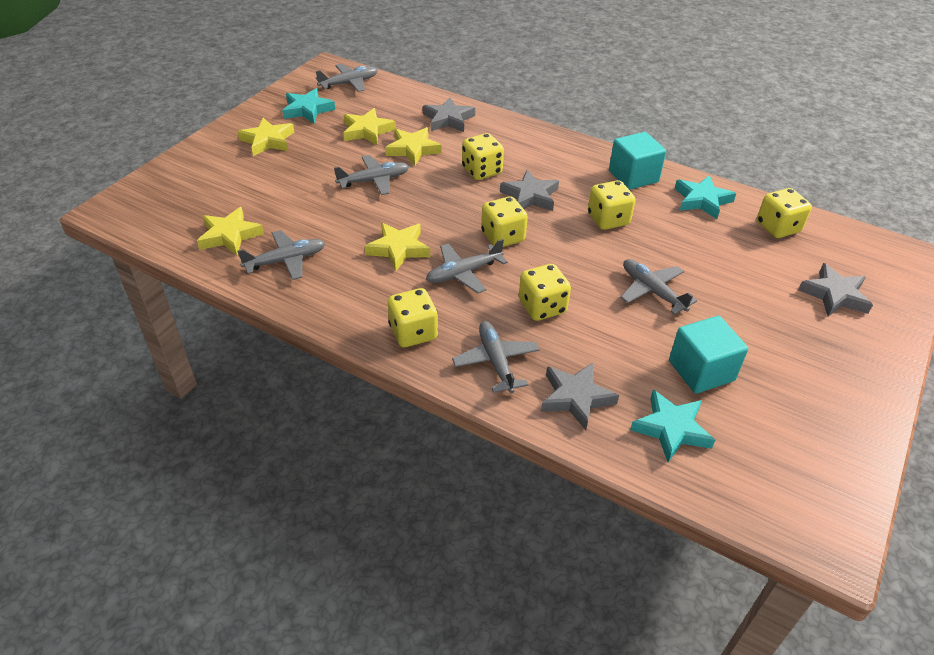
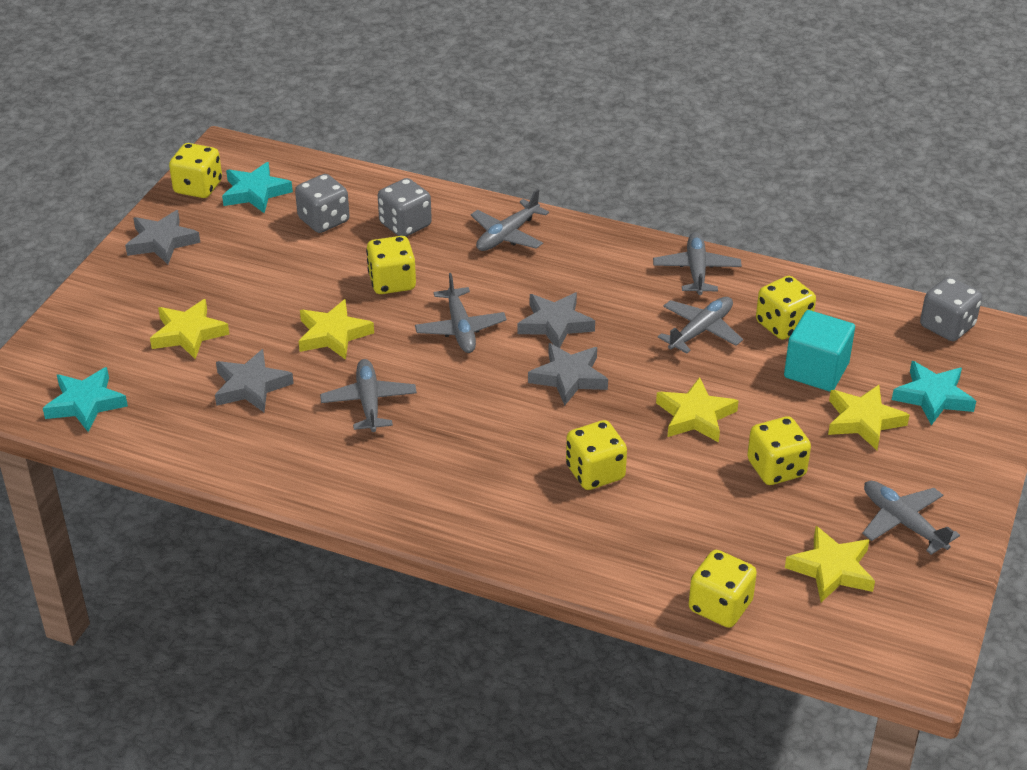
grey dice: 0 -> 3
turquoise cube: 2 -> 1

